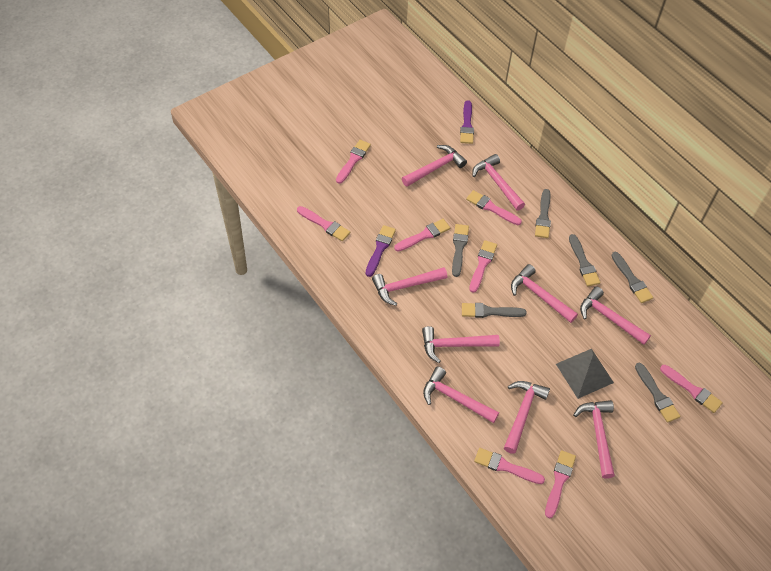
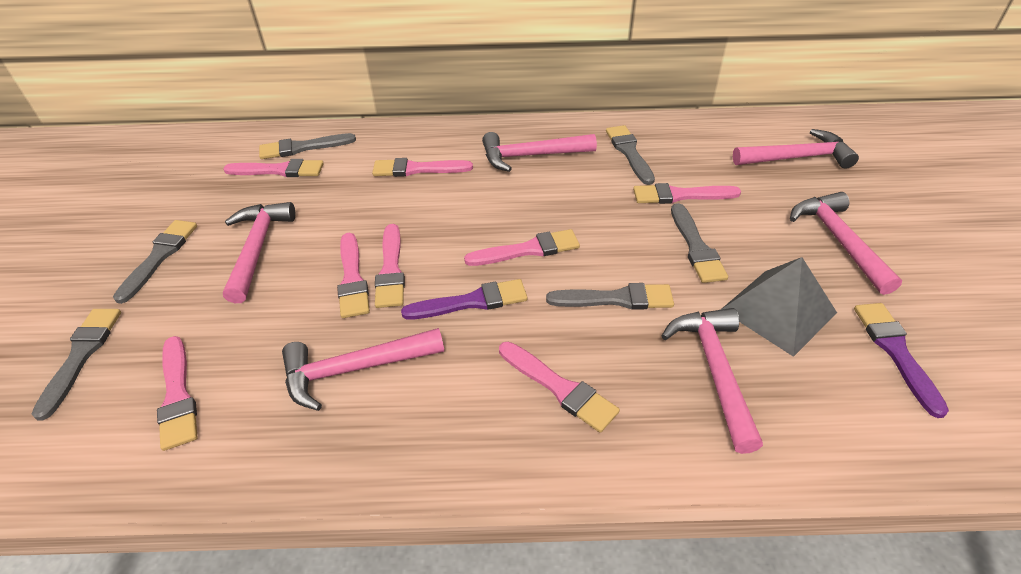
pink hammer: 9 -> 6

